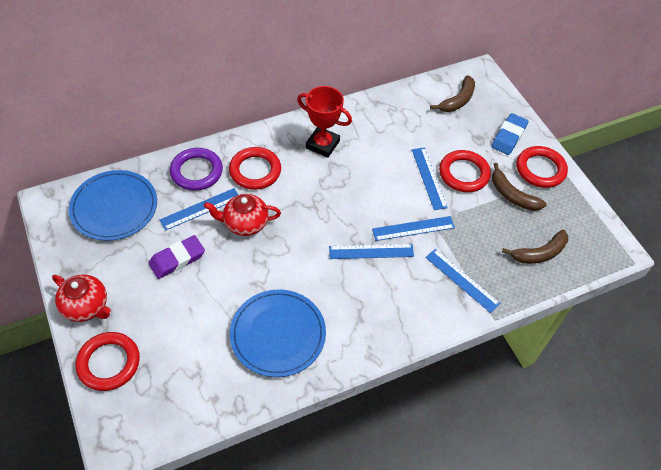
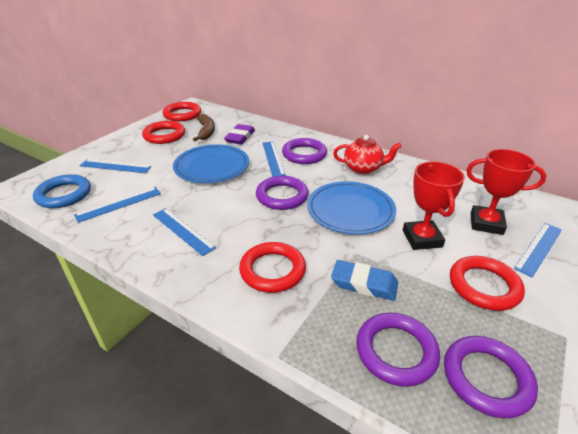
blue ring: 0 -> 1
brown banana: 3 -> 1
purple ring: 1 -> 4
red teapot: 2 -> 1
red trophy: 1 -> 2

